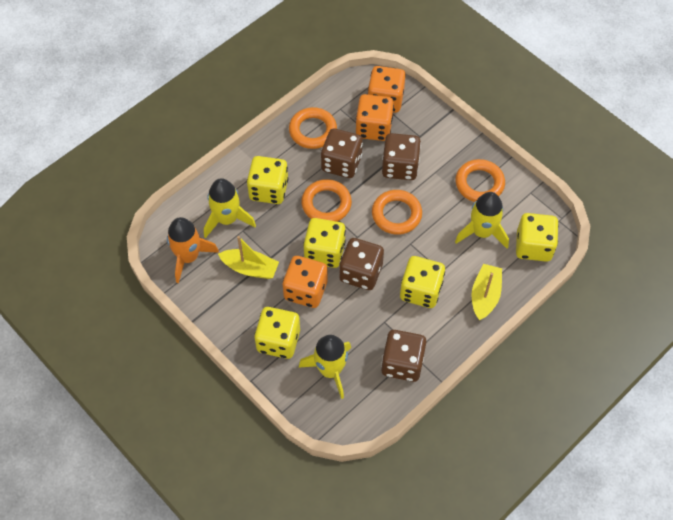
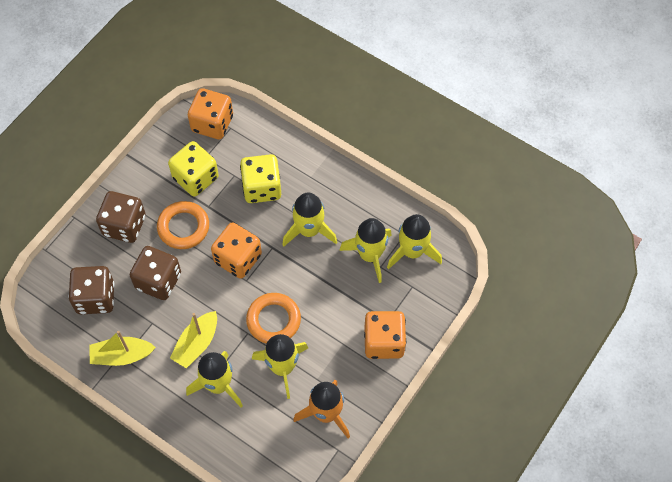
brown dice: 4 -> 3
orange ring: 4 -> 2
yellow dice: 5 -> 2
yellow rocket: 3 -> 5

